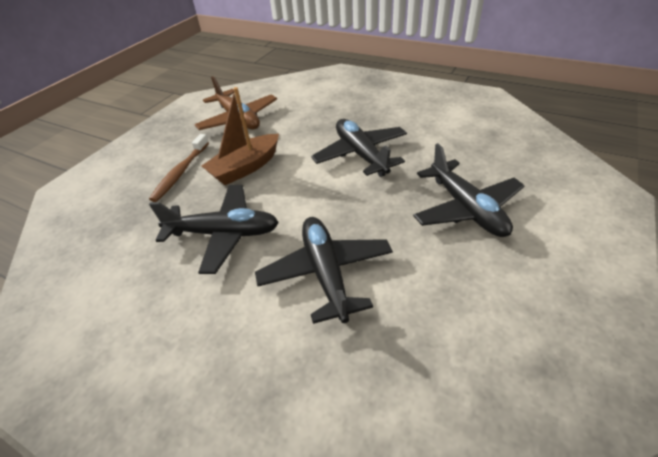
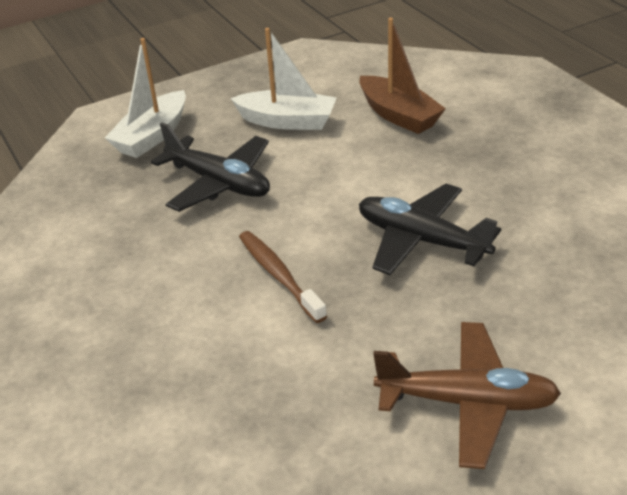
black plane: 4 -> 2
white boat: 0 -> 2

